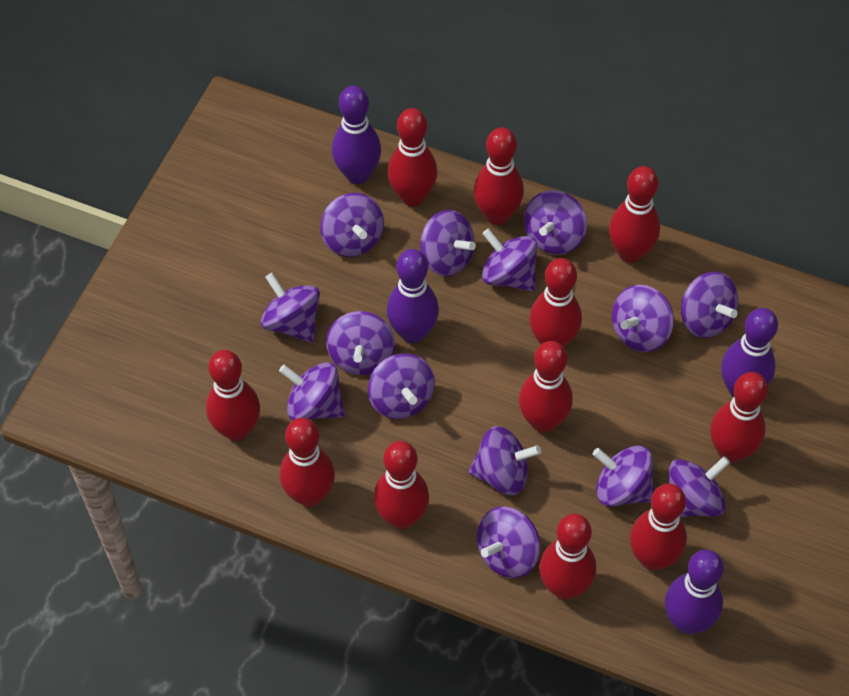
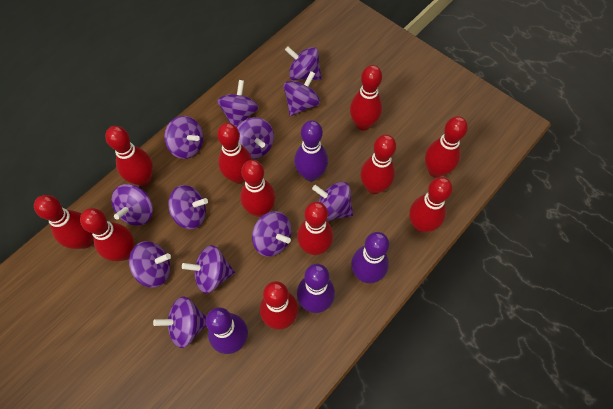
purple spinning top: 14 -> 12

